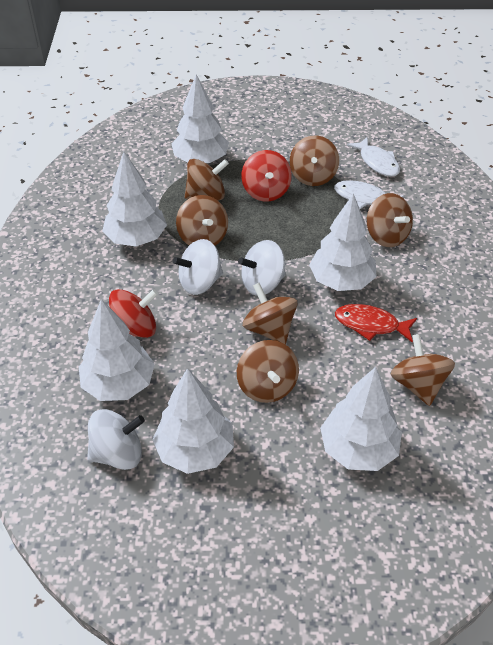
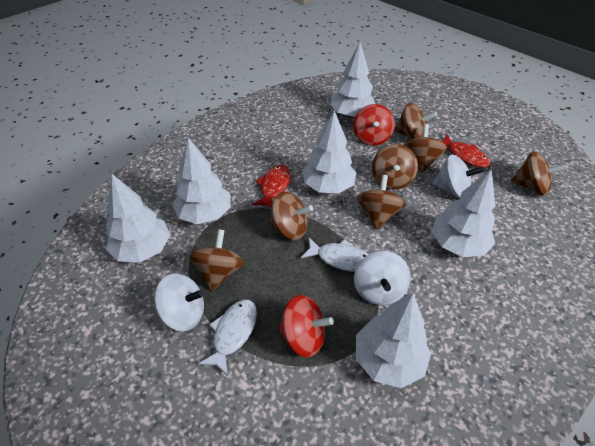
red fish: 1 -> 2

